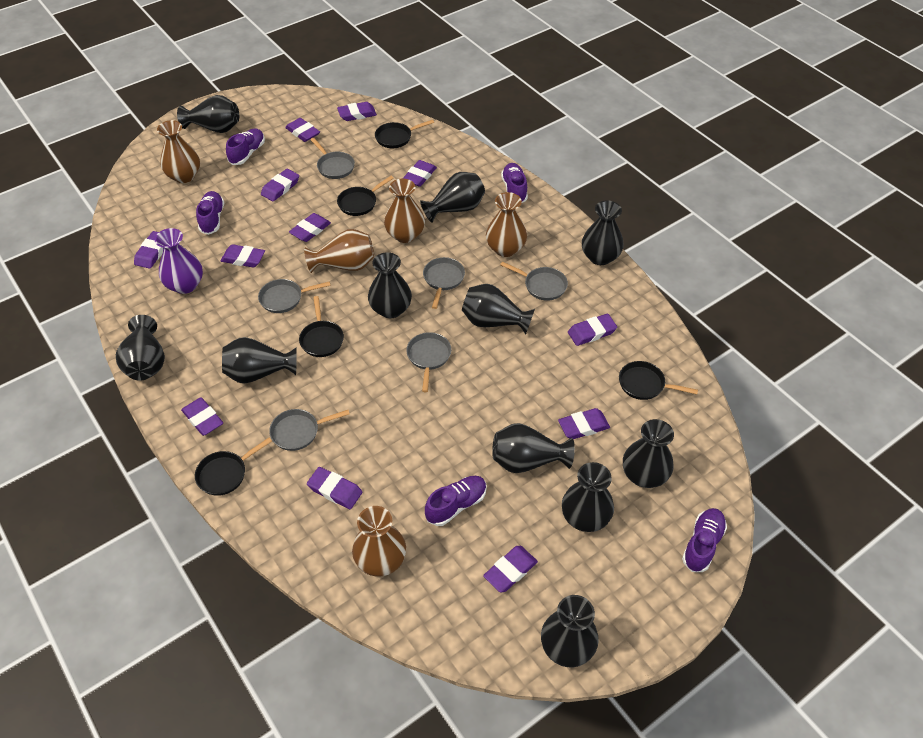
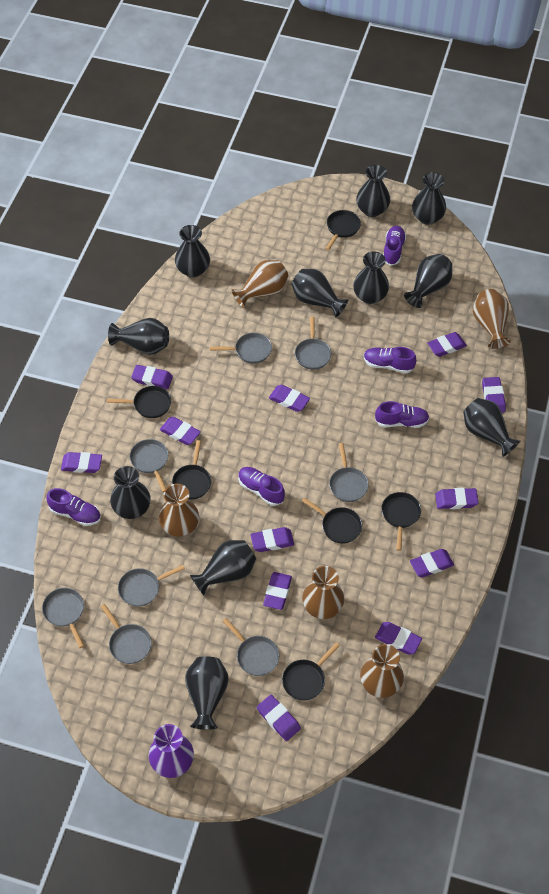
black pan: 5 -> 6
grey pan: 6 -> 8

